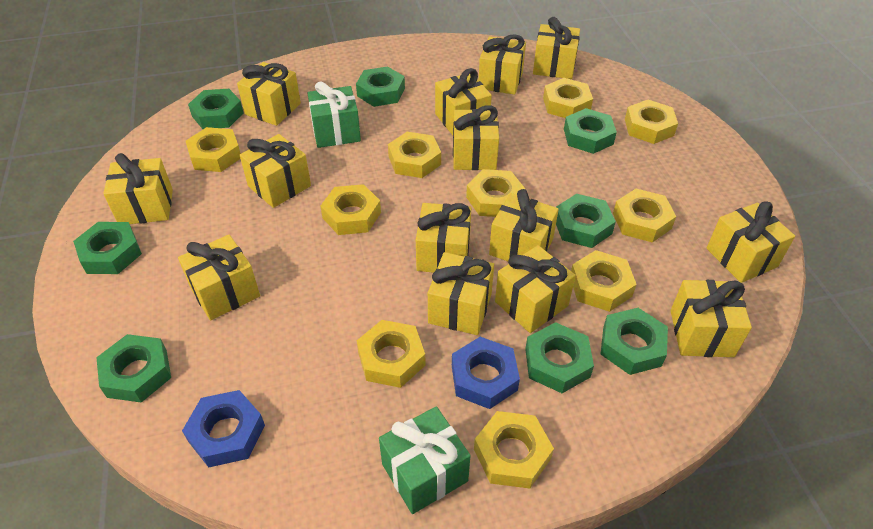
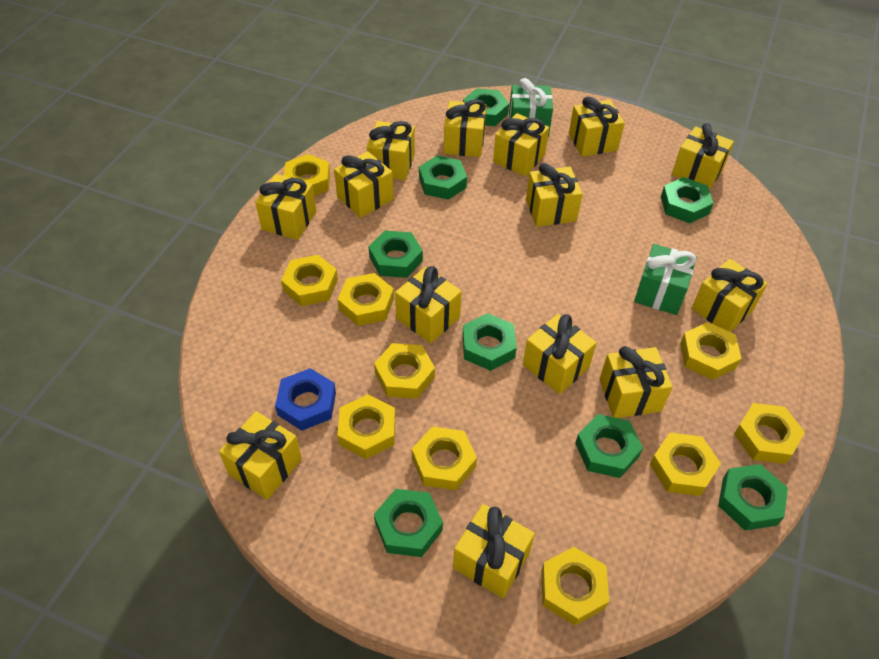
blue nut: 2 -> 1

